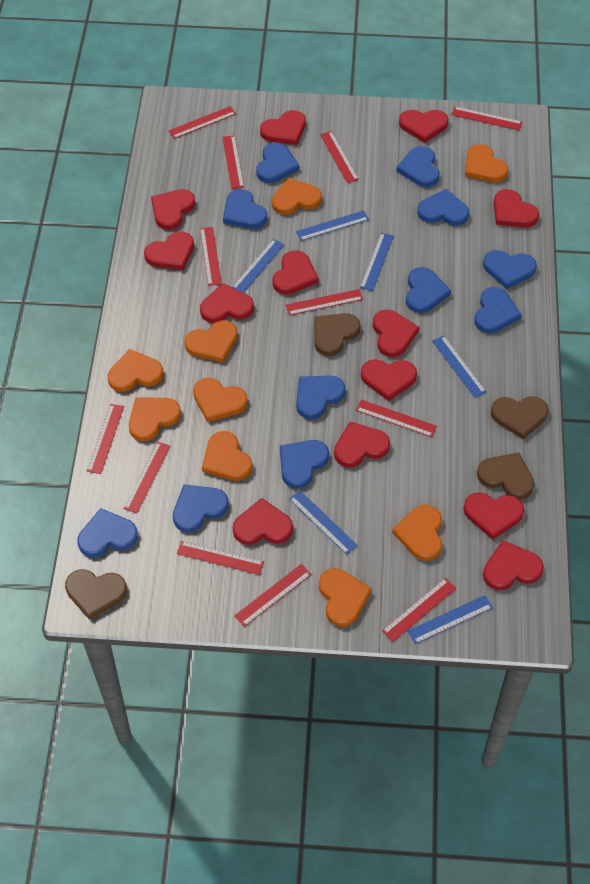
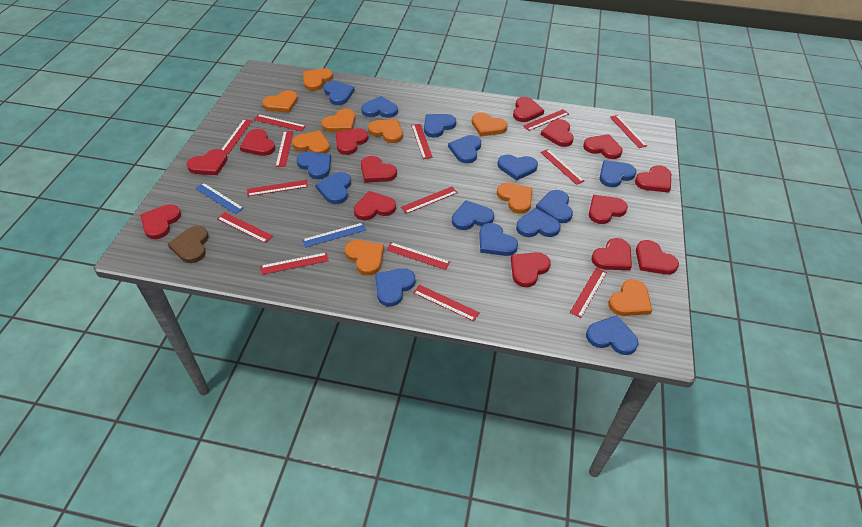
blue heart: 11 -> 14
blue ruler: 6 -> 2
brown heart: 4 -> 1
red heart: 13 -> 14
red ruler: 12 -> 14

